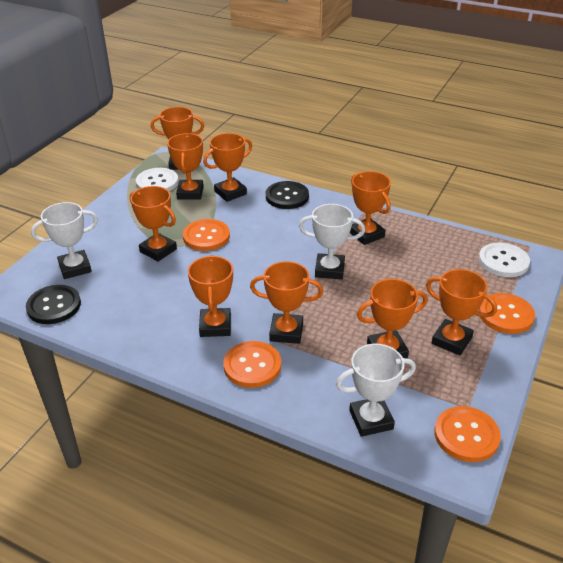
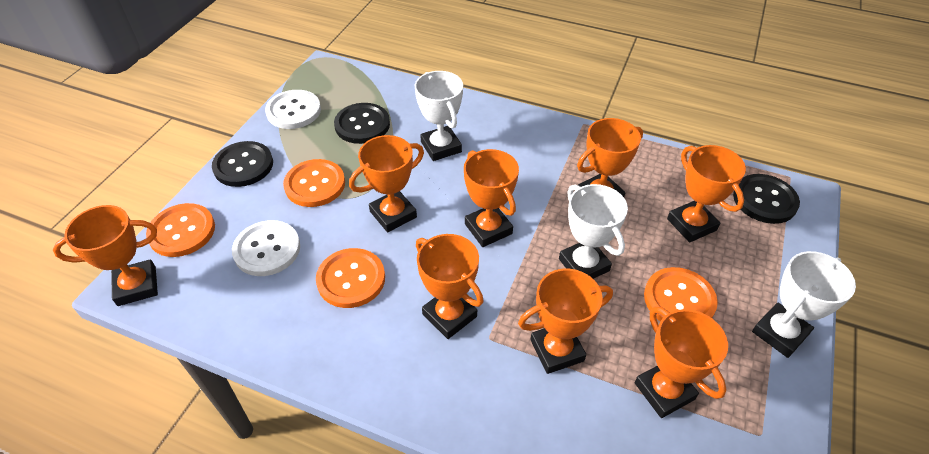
black button: 2 -> 3
orange trophy: 9 -> 8

